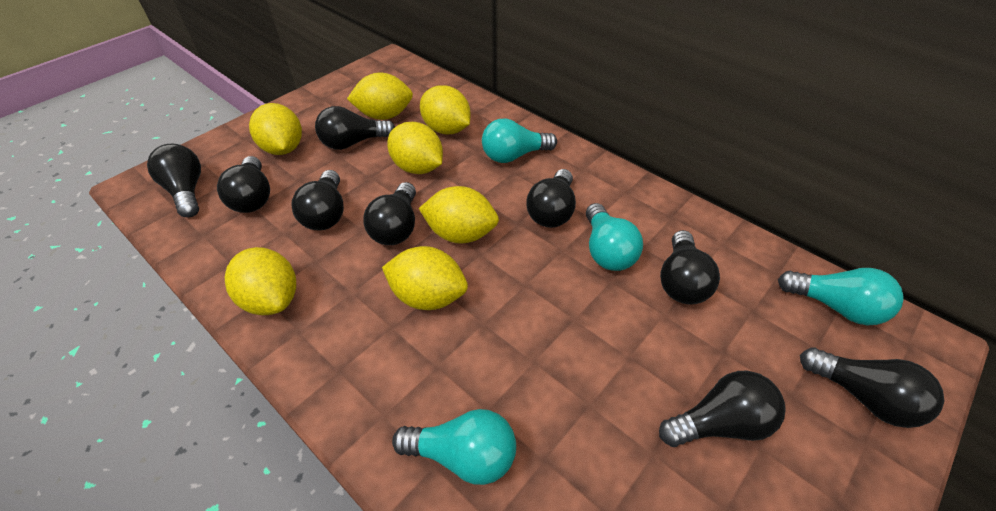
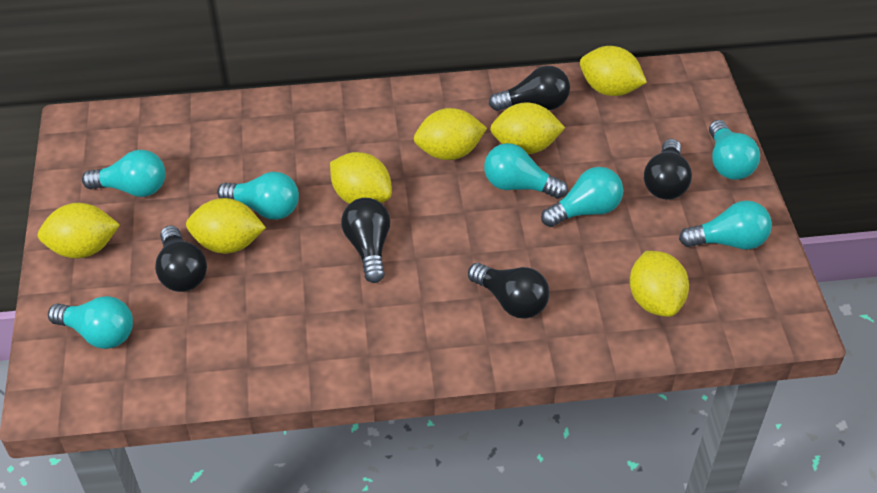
black light bulb: 9 -> 5
turquoise light bulb: 4 -> 7

